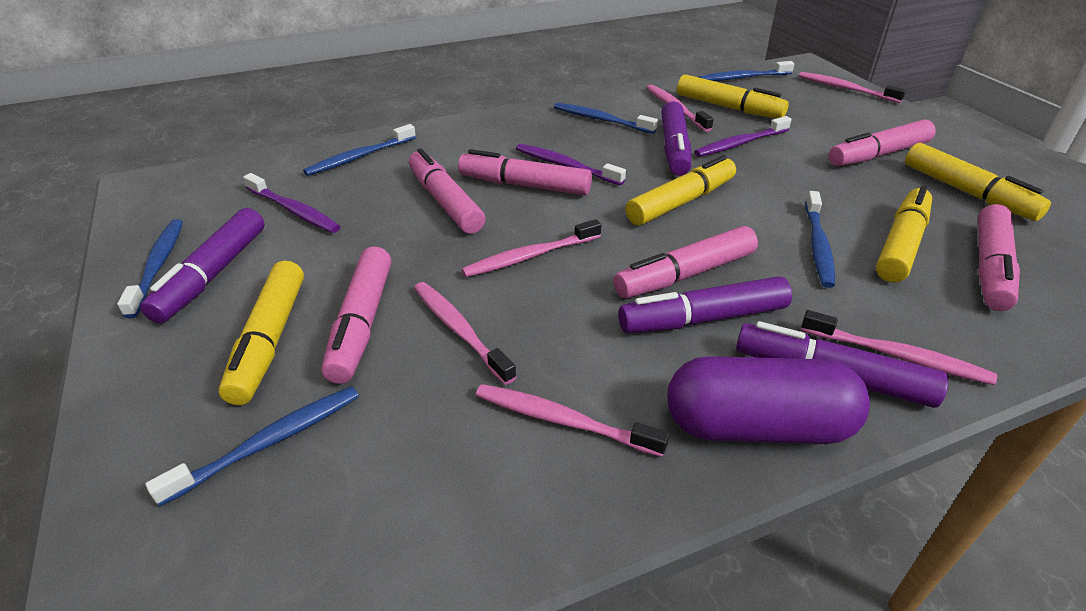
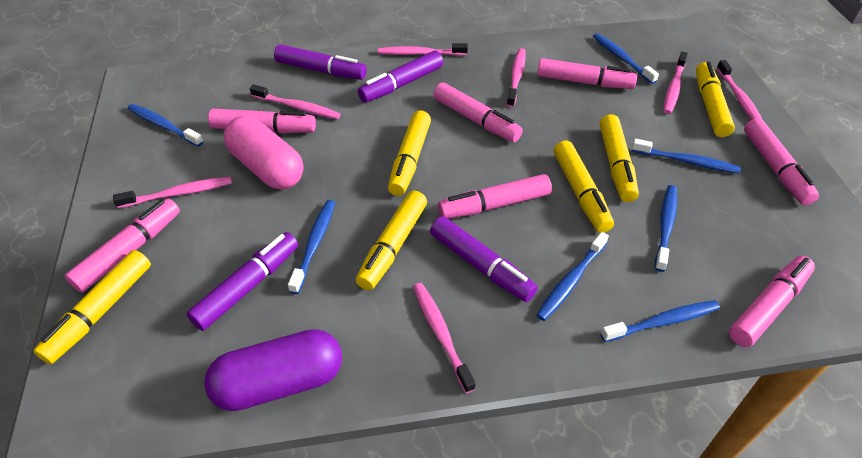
blue toothbrush: 6 -> 7
pink capsule: 0 -> 1
pink marker: 6 -> 7
pink toothbrush: 6 -> 7
purple toothbrush: 3 -> 0
yellow marker: 5 -> 6

